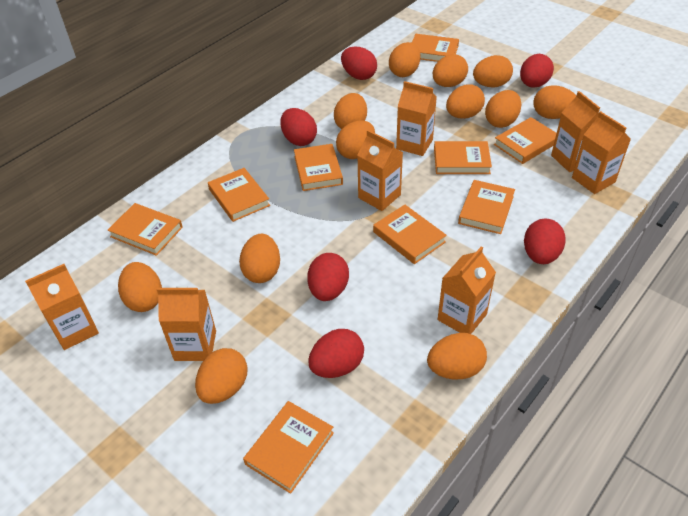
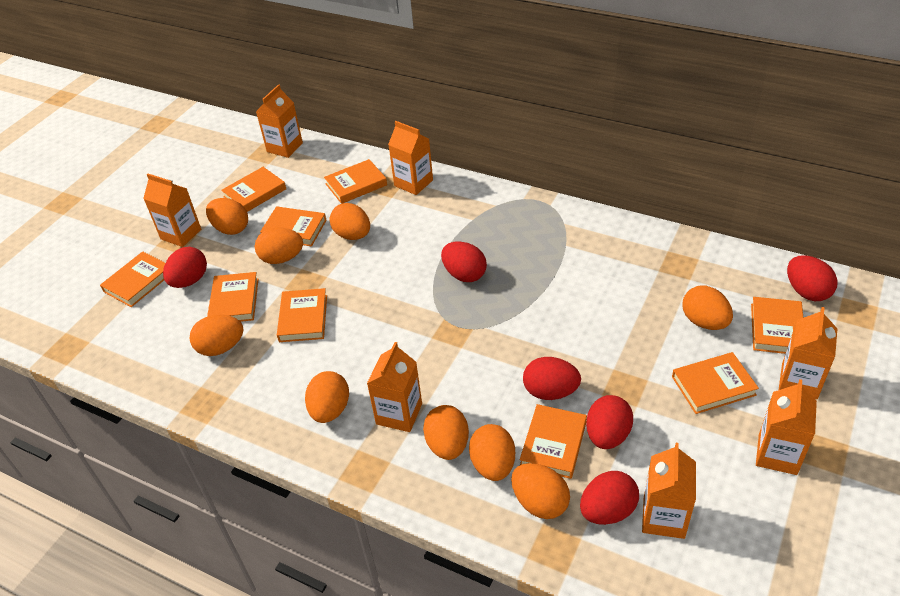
orange egg: 12 -> 9

